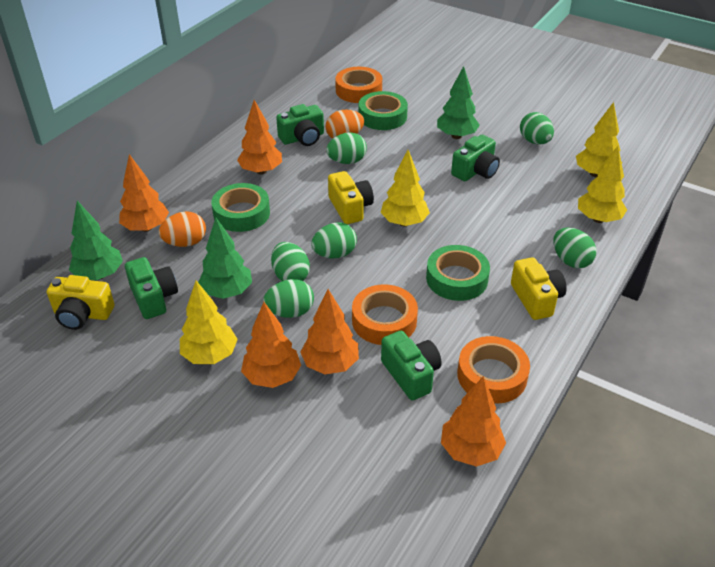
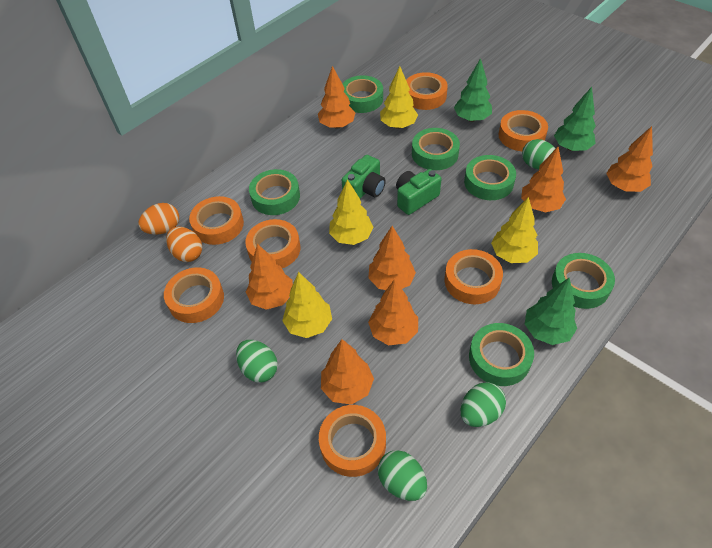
green camera: 4 -> 2
green egg: 6 -> 4
green tape: 3 -> 6
orange tape: 3 -> 7
orange tree: 5 -> 7
yellow camera: 3 -> 0

